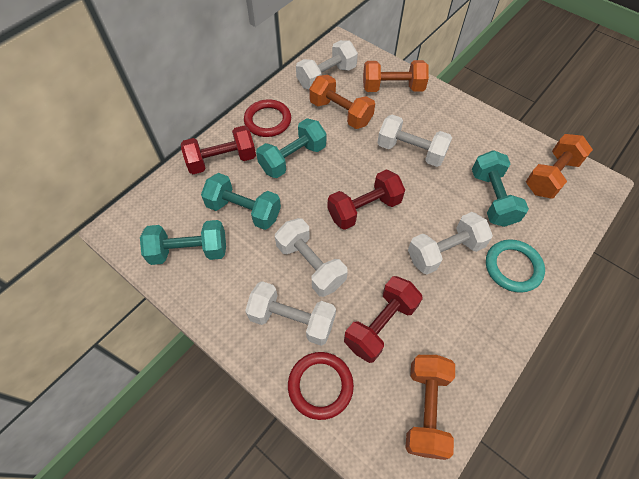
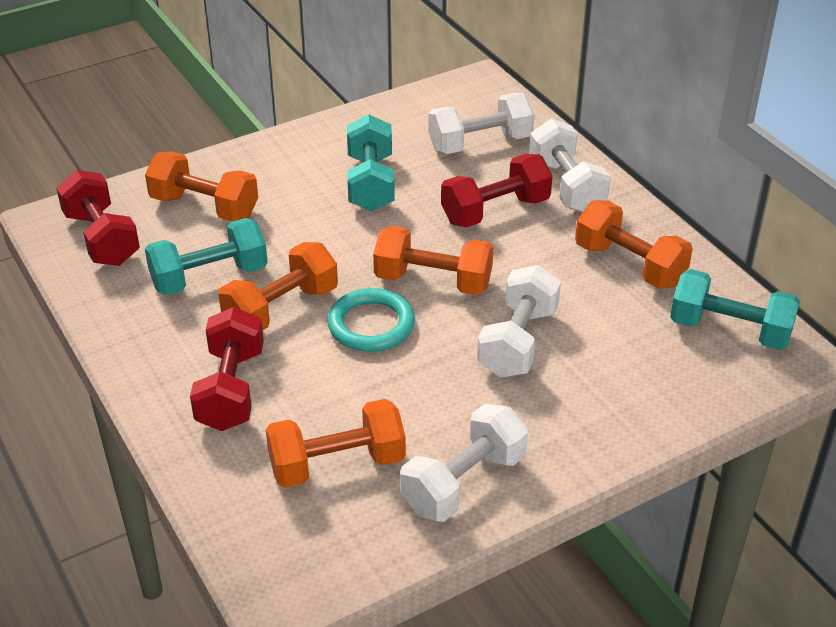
orange dumbbell: 4 -> 5
red ring: 2 -> 0
turquoise dumbbell: 4 -> 3
white dumbbell: 5 -> 4

